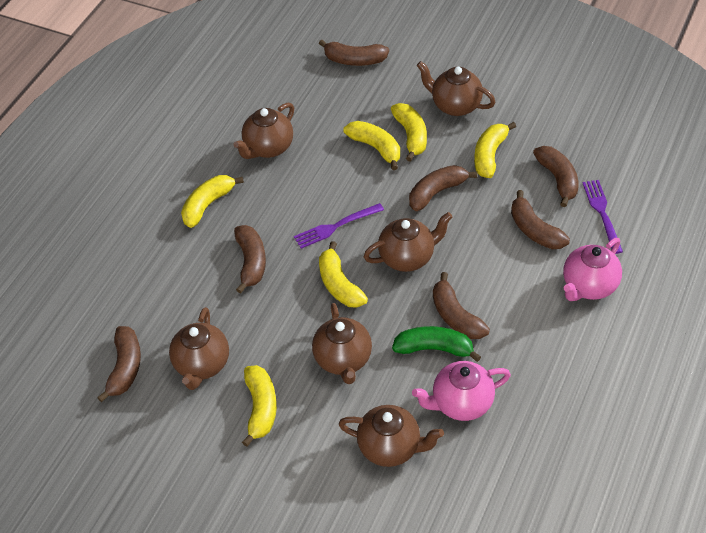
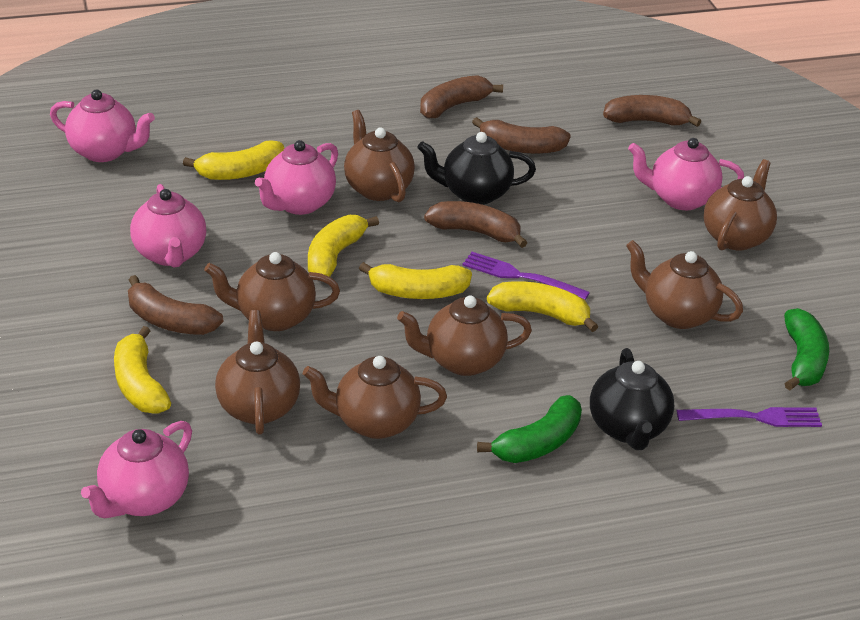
black teapot: 0 -> 2
brown banana: 7 -> 5
brown teapot: 6 -> 7
green banana: 1 -> 2
pink teapot: 2 -> 5
yellow banana: 6 -> 5

